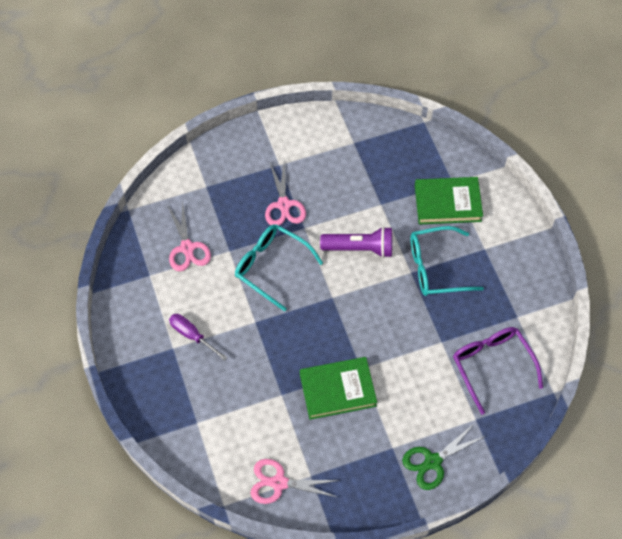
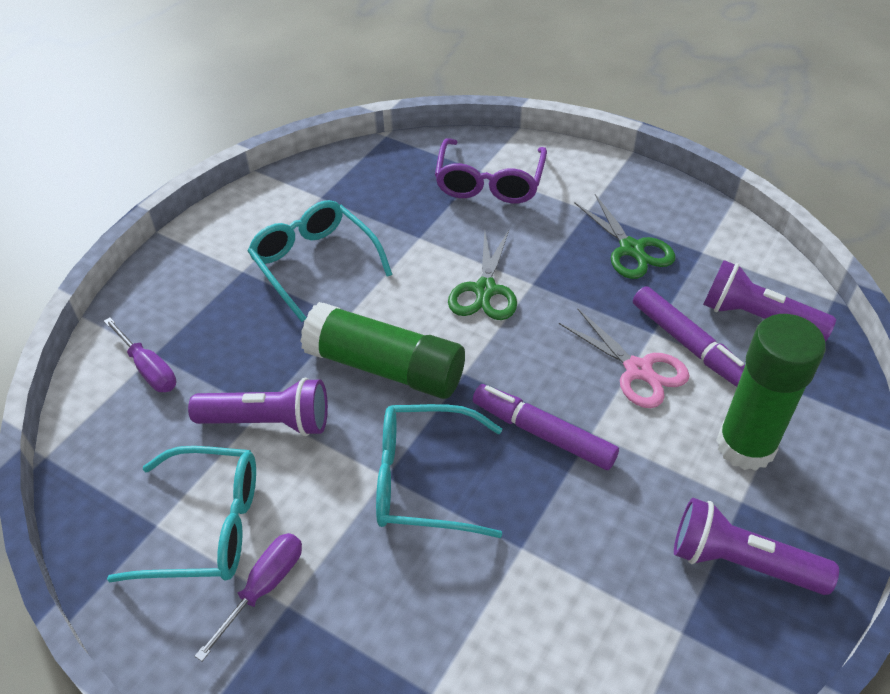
green book: 2 -> 0
green glue stick: 0 -> 2
green scissors: 1 -> 2
pink scissors: 3 -> 1
purple flashlight: 1 -> 3
purple marker: 0 -> 2
purple screwdriver: 1 -> 2
turquoise glasses: 2 -> 3

